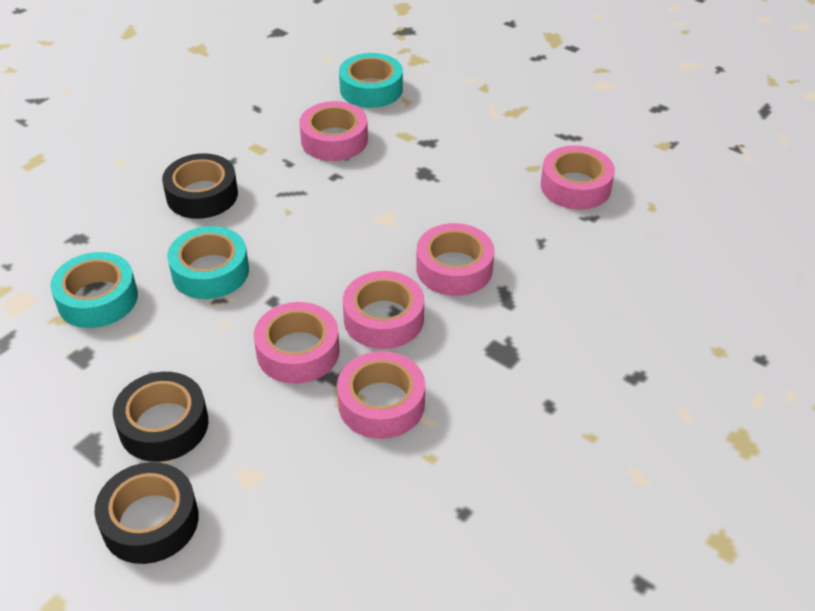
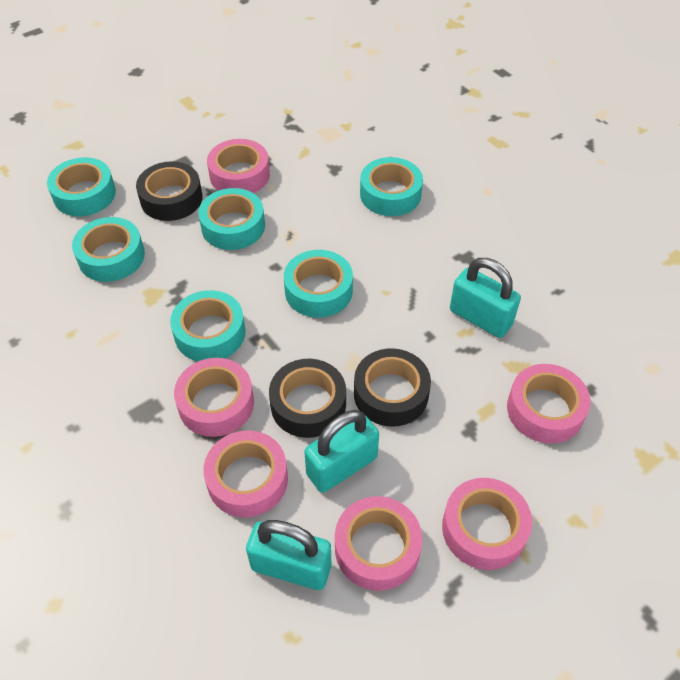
turquoise padlock: 0 -> 3
turquoise tape: 3 -> 6

